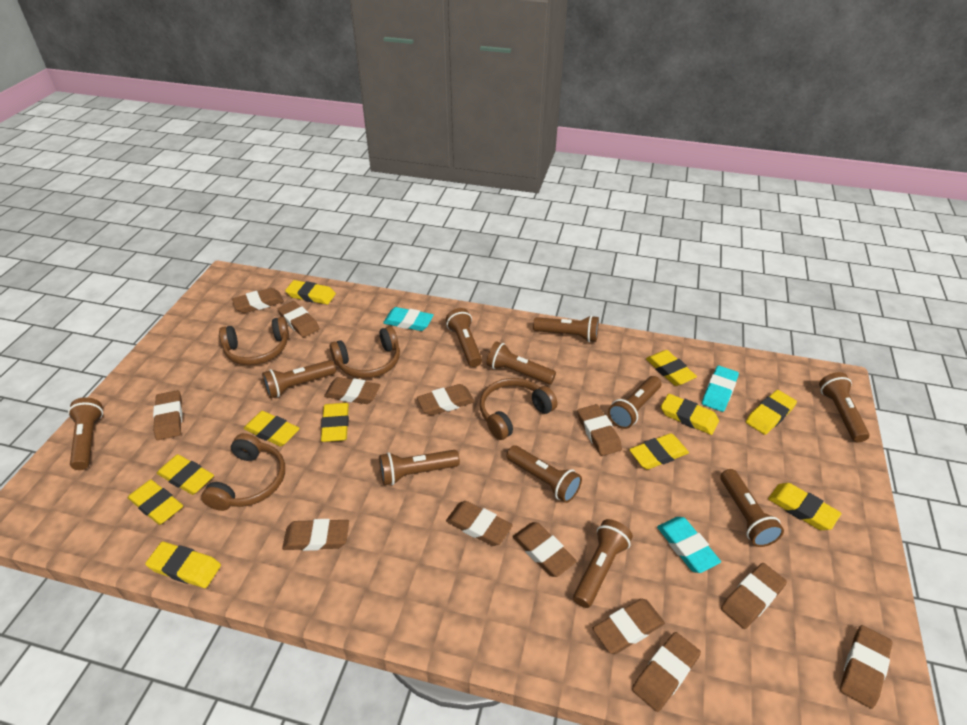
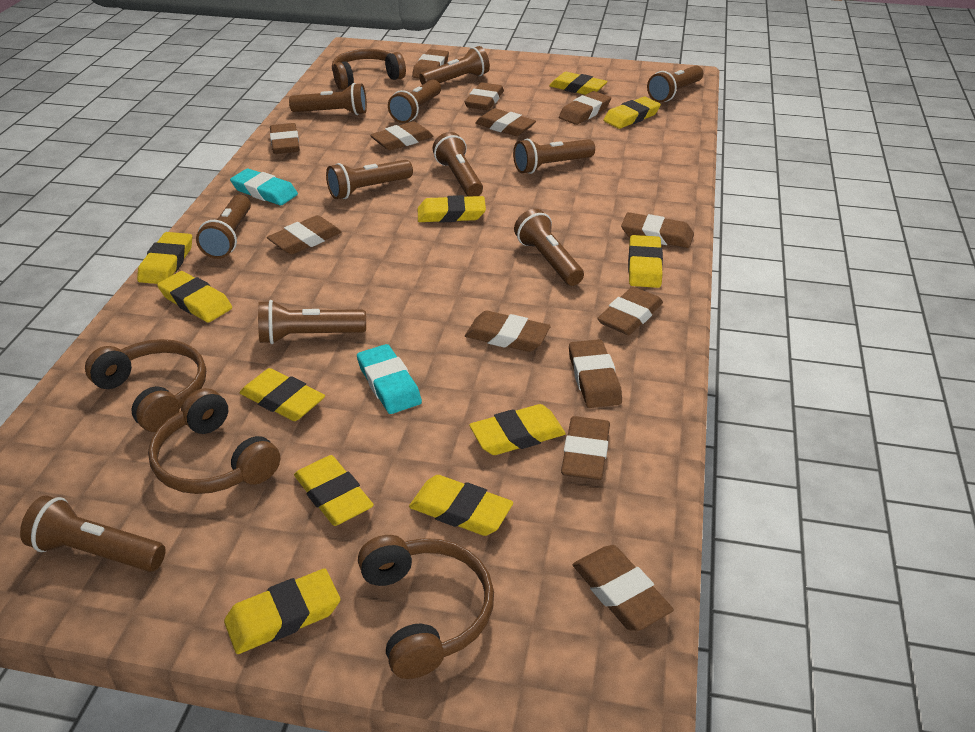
turquoise eraser: 3 -> 2

